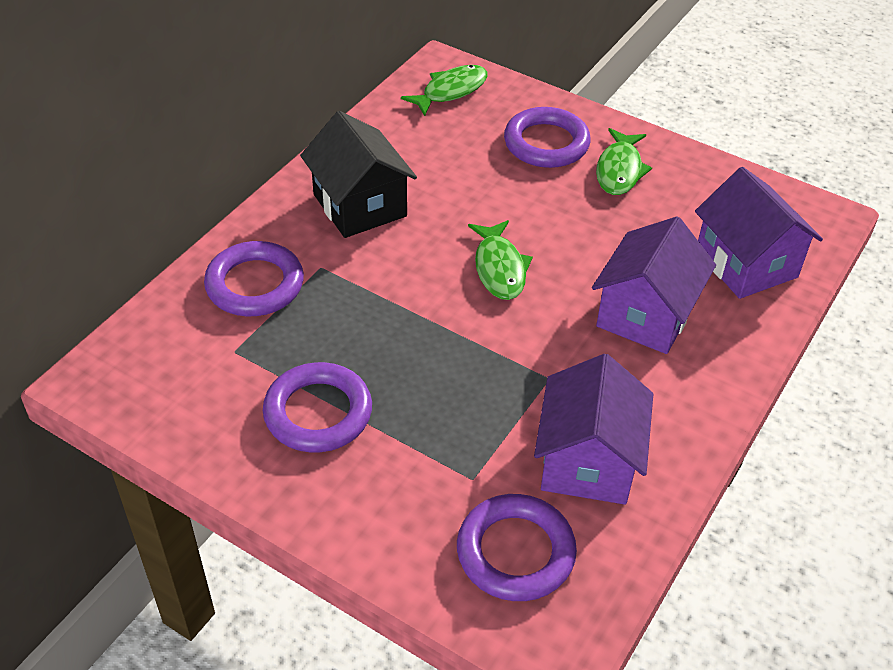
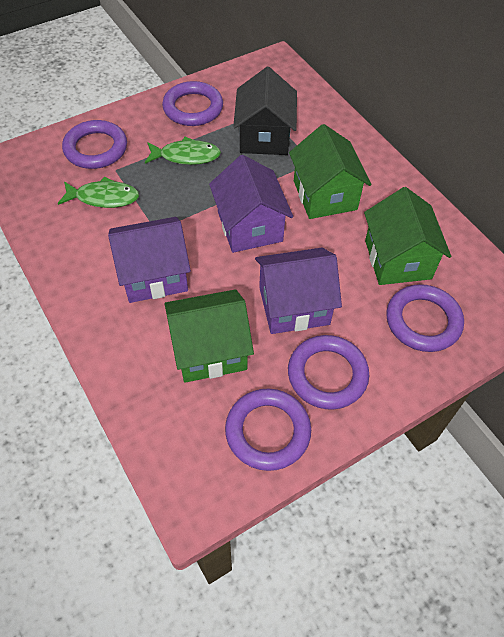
green fish: 3 -> 2
green house: 0 -> 3
purple ring: 4 -> 5

